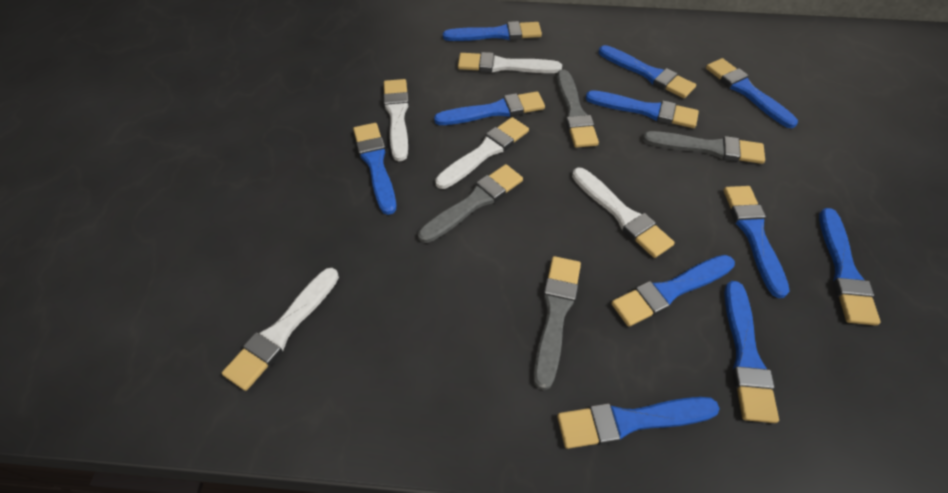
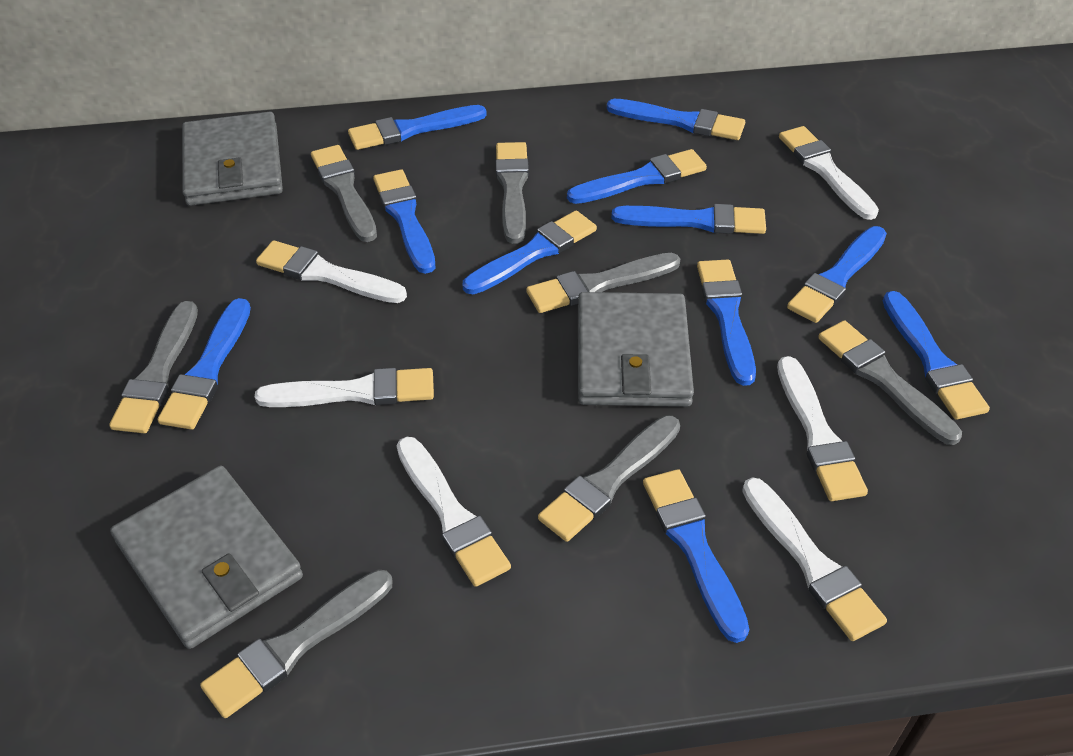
grey brush: 4 -> 7
grey wallet: 0 -> 3
white brush: 5 -> 6

